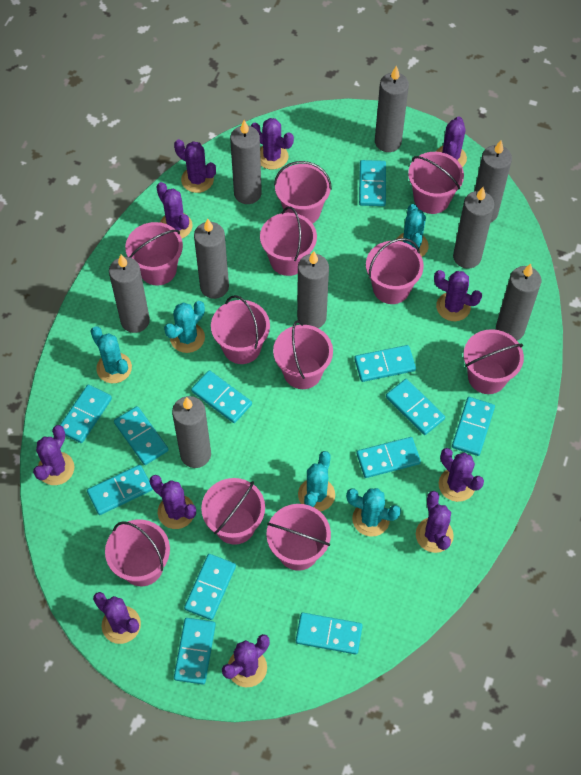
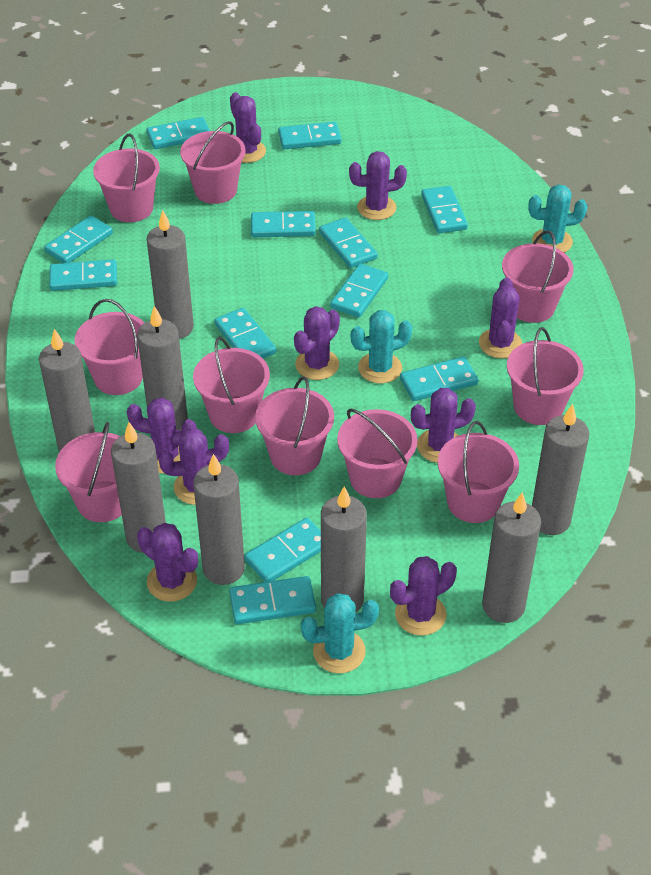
grey candle: 9 -> 8
pink bucket: 11 -> 10
purple cactus: 11 -> 9
turquoise cactus: 5 -> 3

